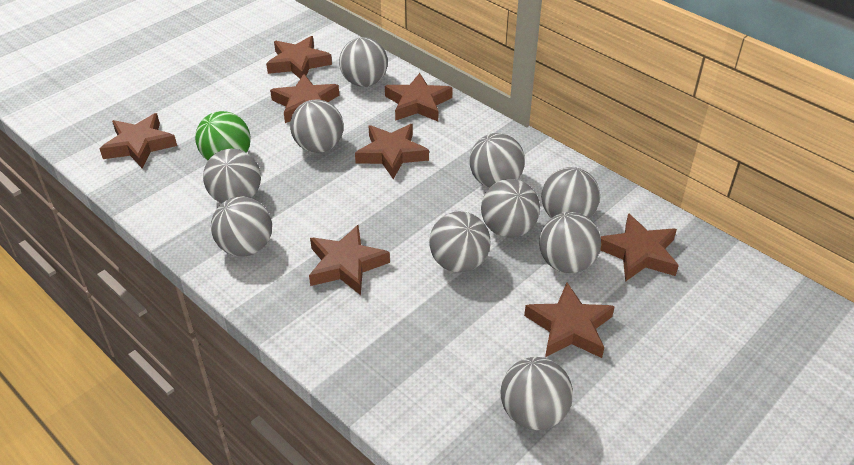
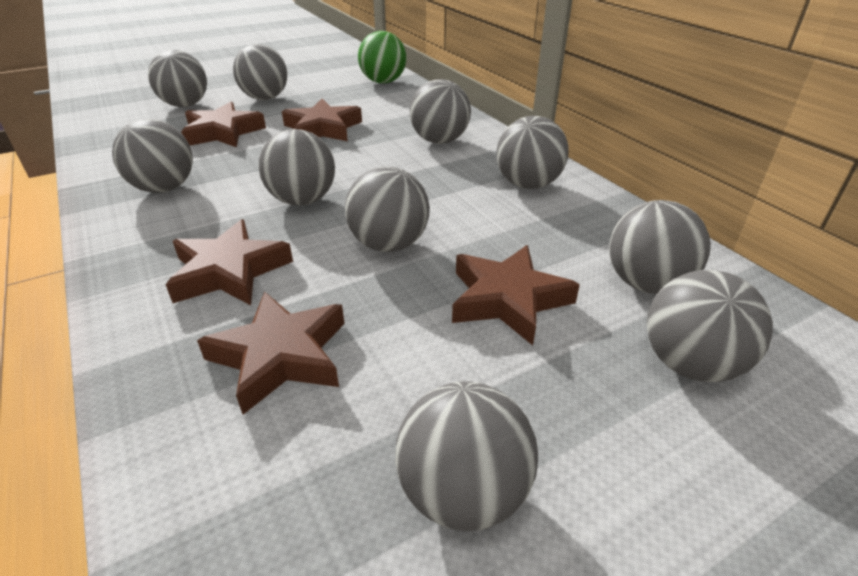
brown star: 8 -> 5

